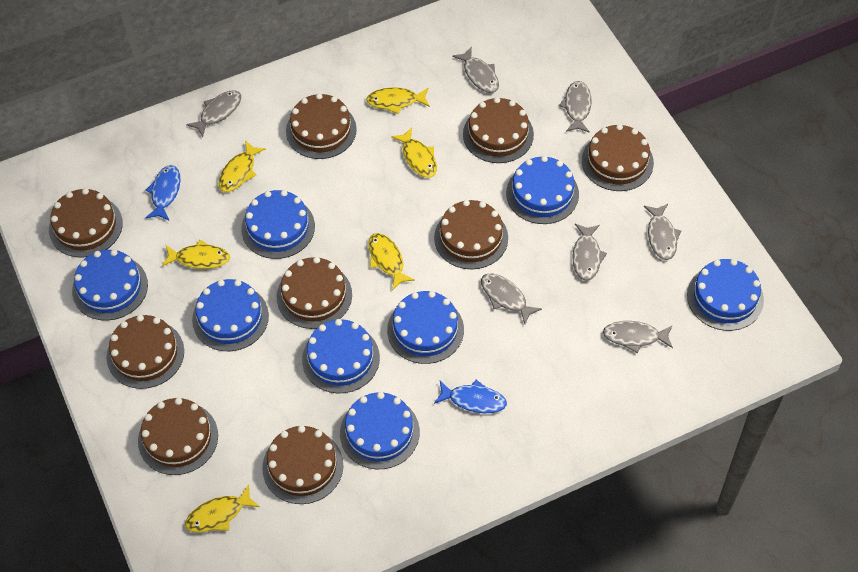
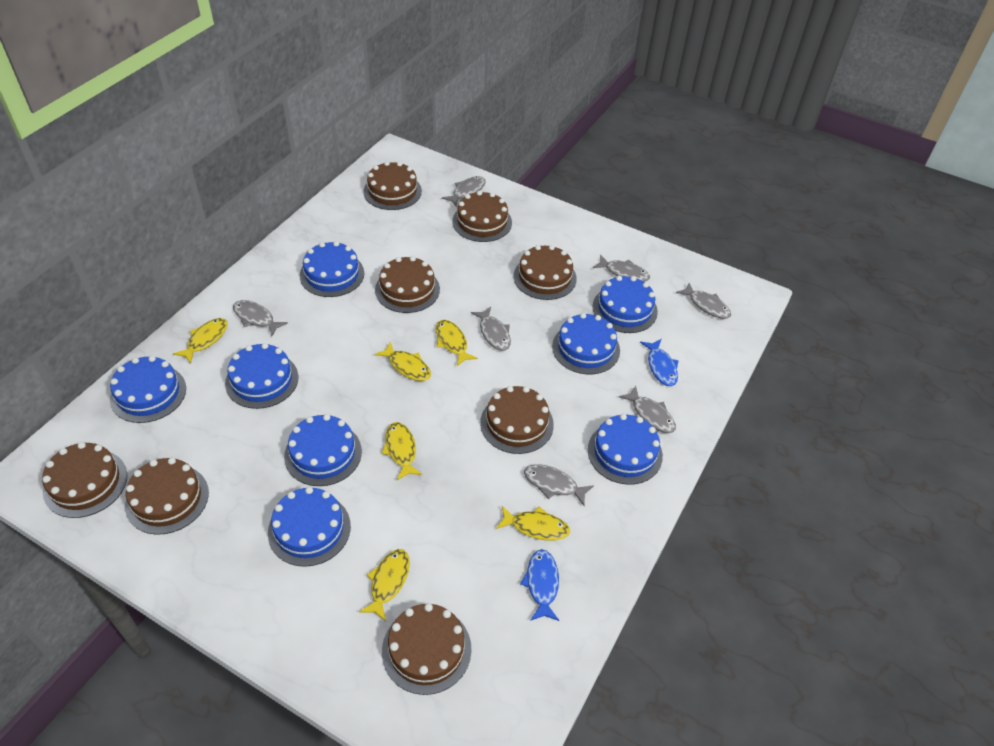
brown cake: 9 -> 8

